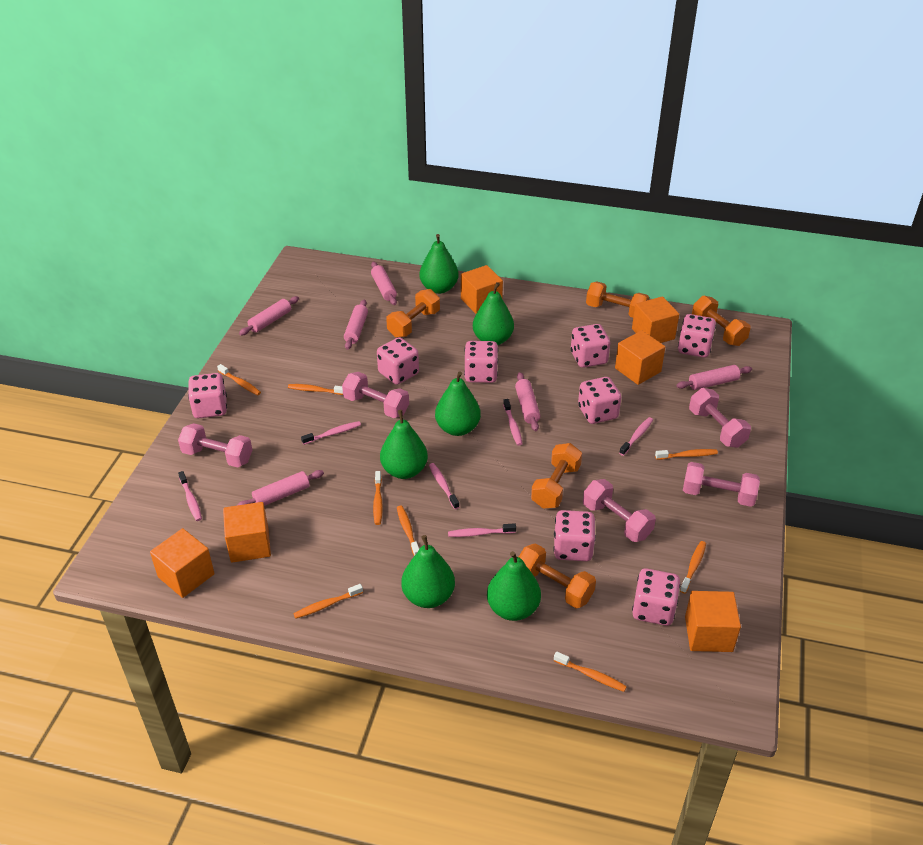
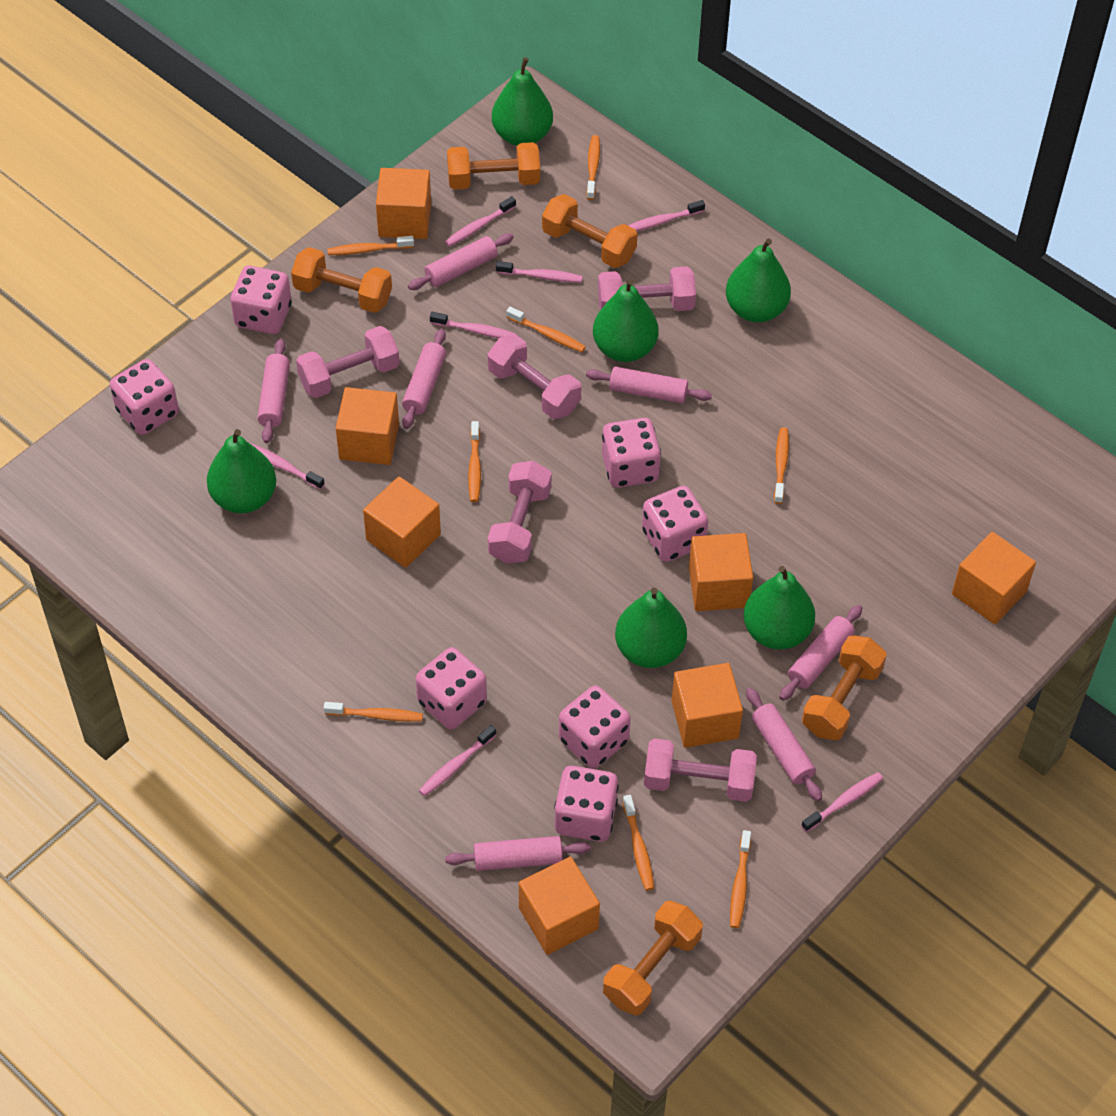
orange cube: 6 -> 7
pink dice: 8 -> 7
pink rolling pin: 6 -> 7
pink toothbrush: 6 -> 7

